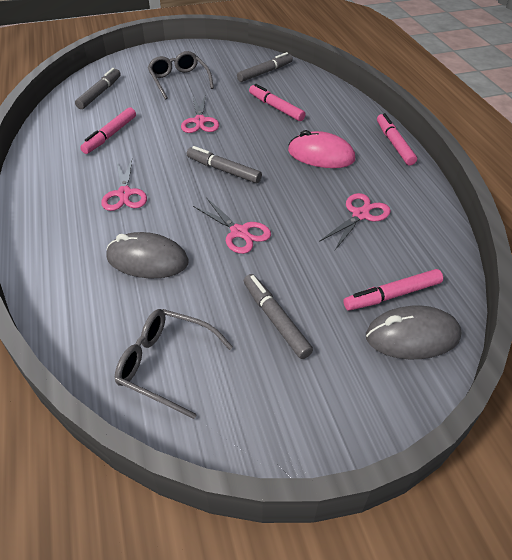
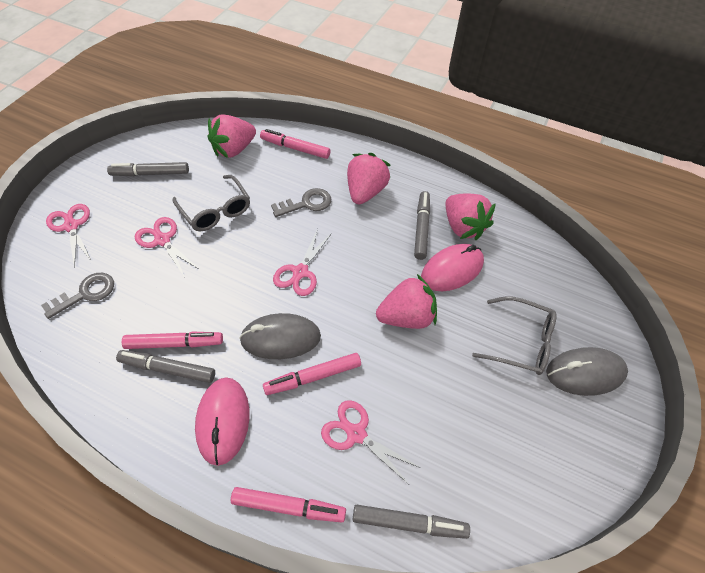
grey key: 0 -> 2
pink mouse: 1 -> 2
pink strawberry: 0 -> 4

